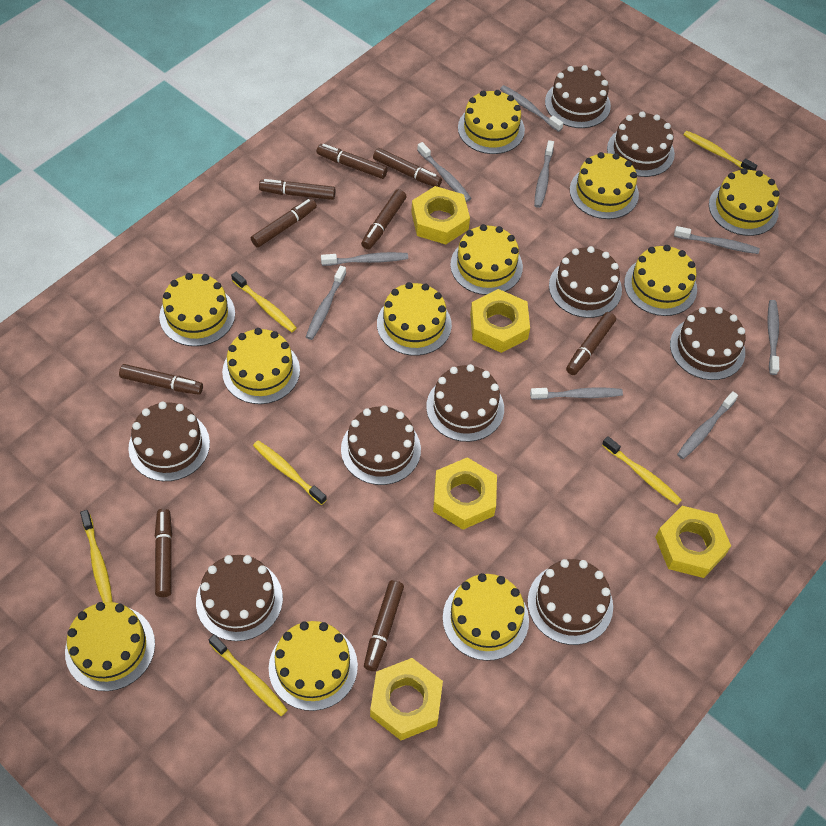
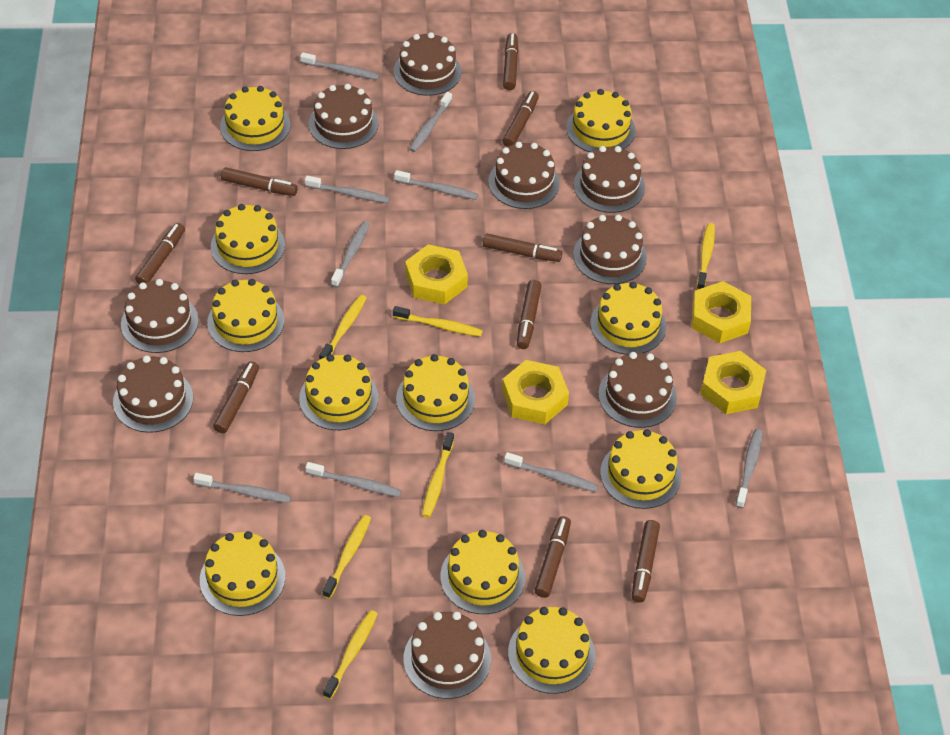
yellow nut: 5 -> 4

